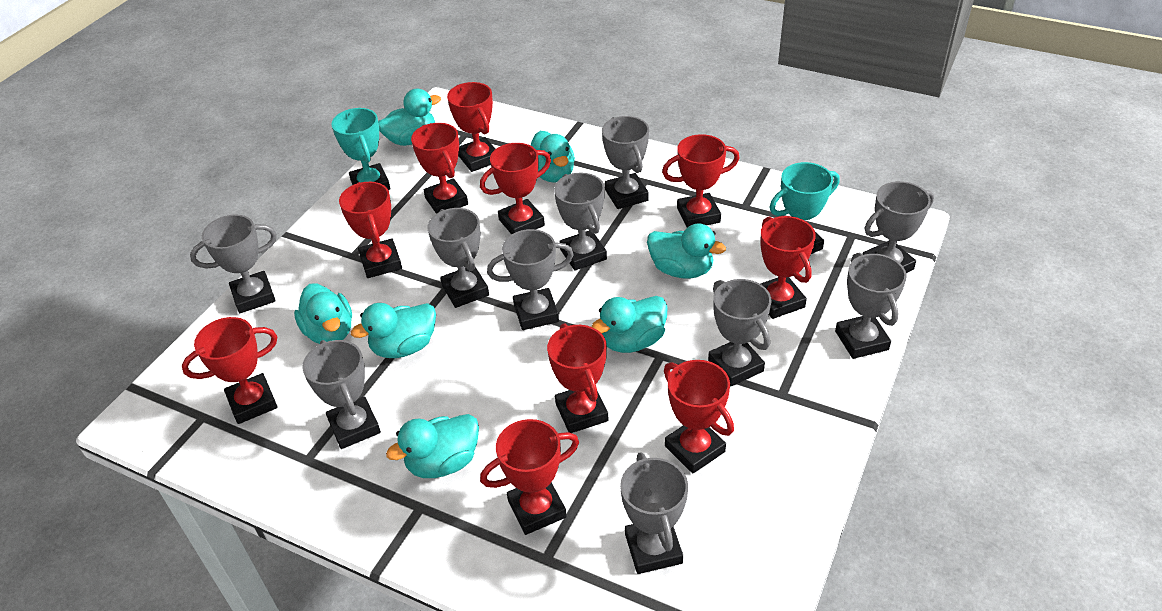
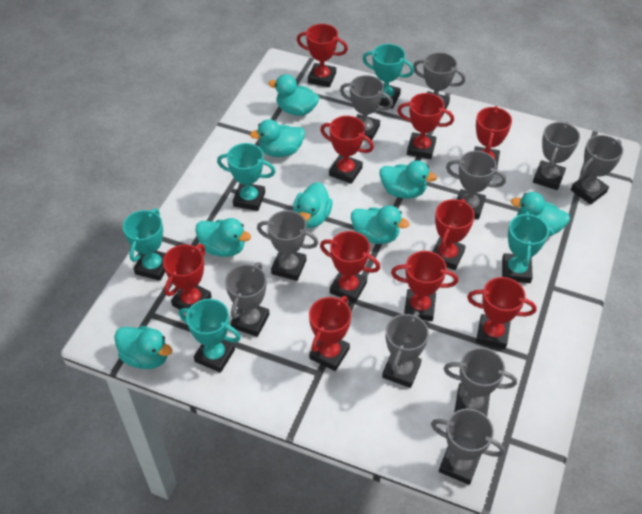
turquoise duck: 7 -> 8
turquoise trophy: 2 -> 5

